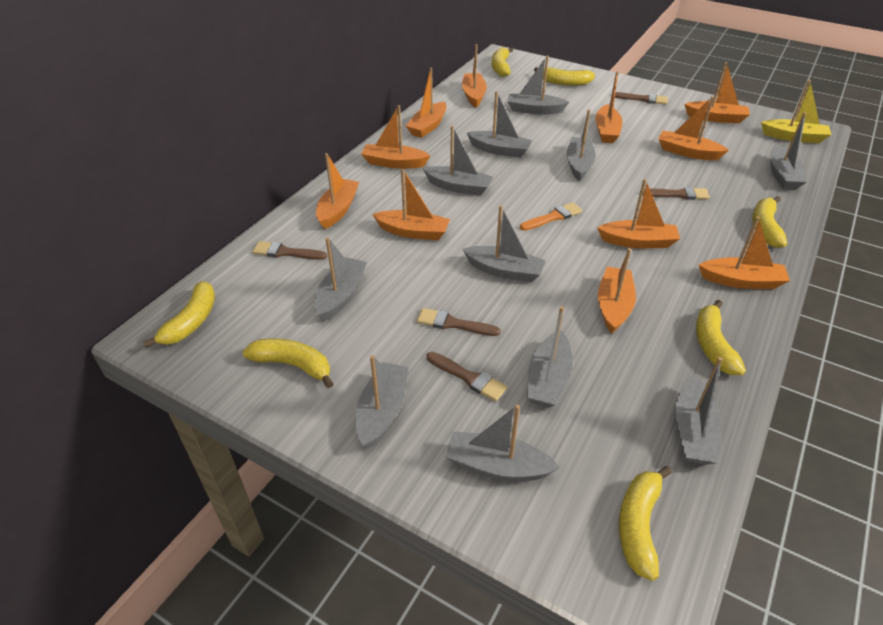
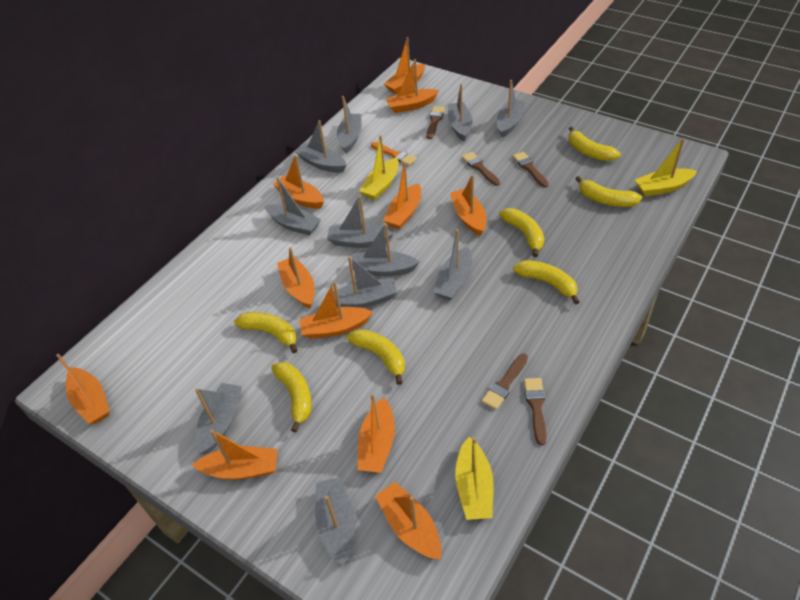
yellow boat: 1 -> 3

